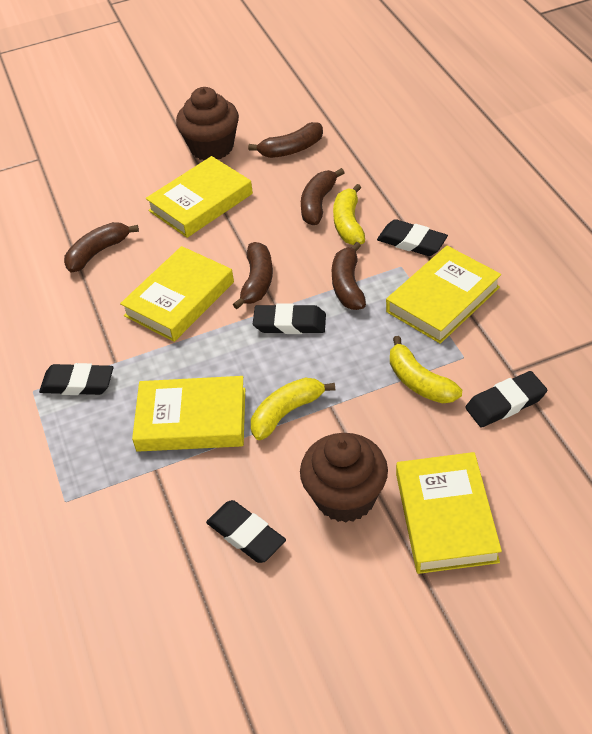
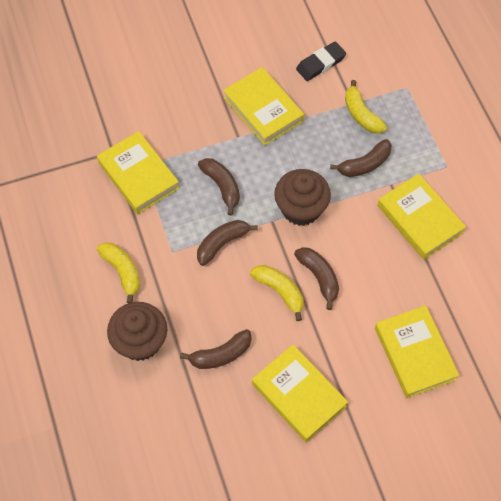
black eraser: 5 -> 1

